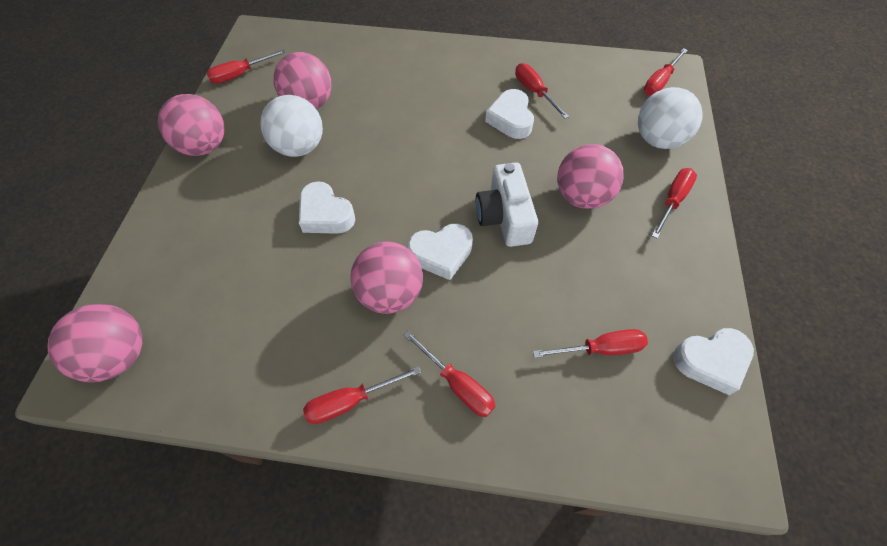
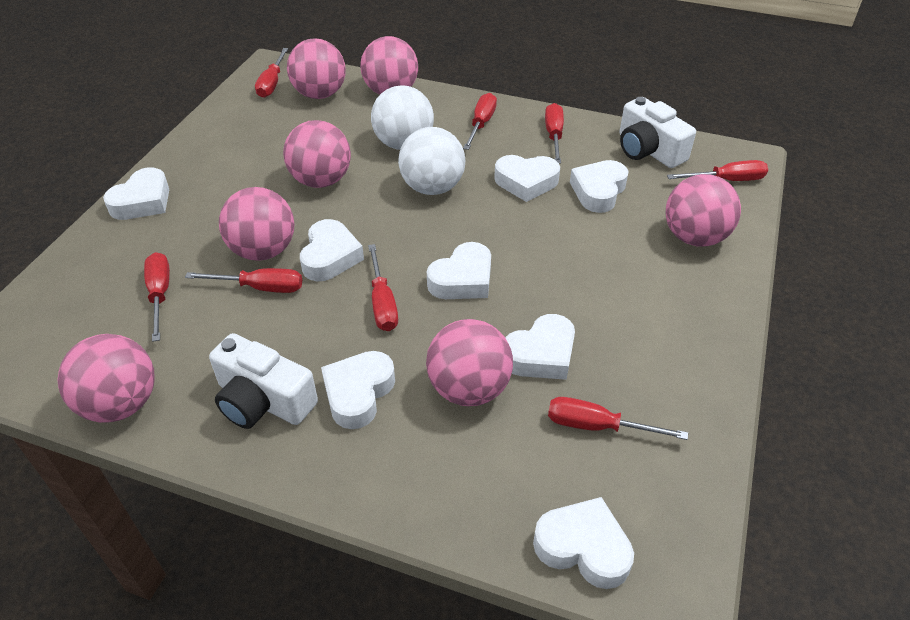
pink ball: 5 -> 7
red screwdriver: 7 -> 8
white camera: 1 -> 2
white heart: 4 -> 8

